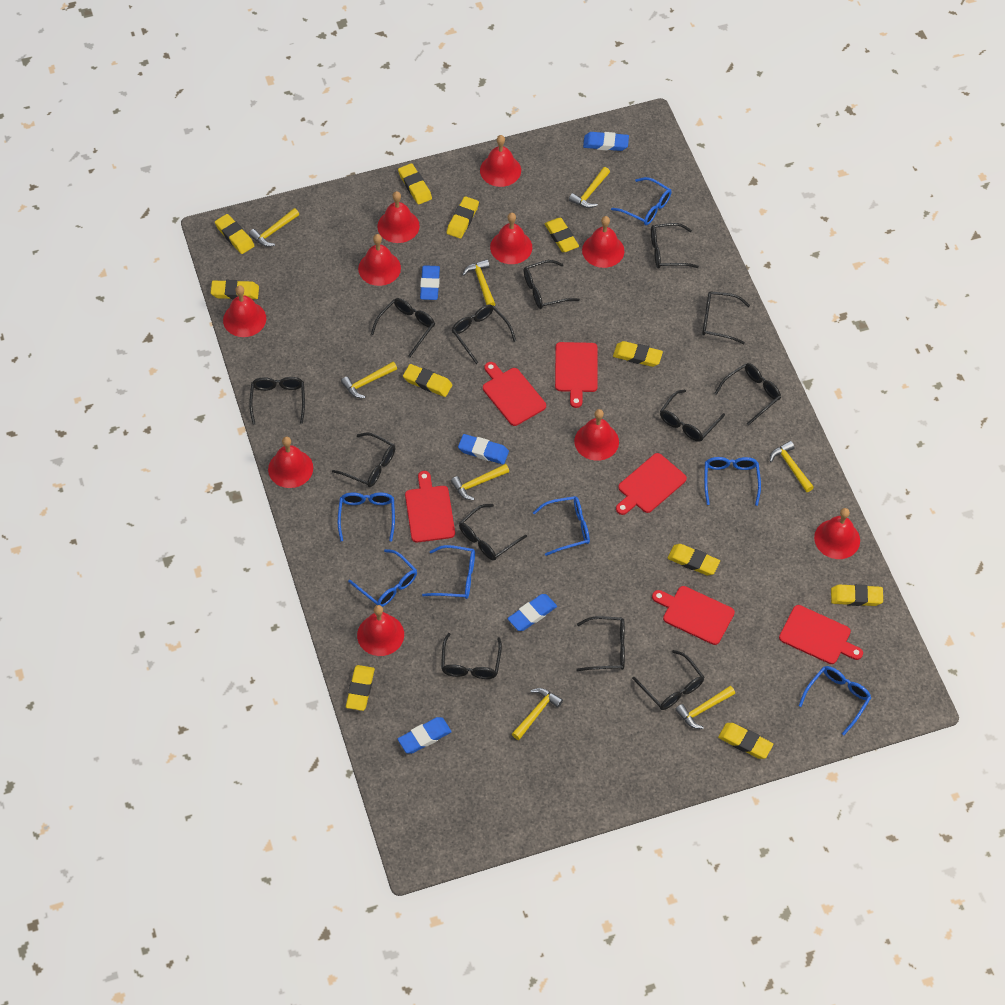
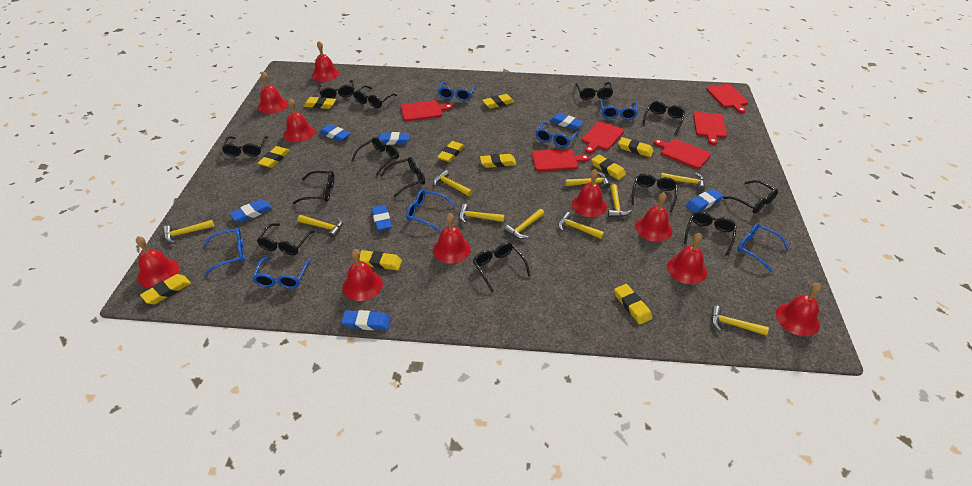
blue eraser: 5 -> 7
yellow eraser: 11 -> 10
yellow hammer: 8 -> 10

